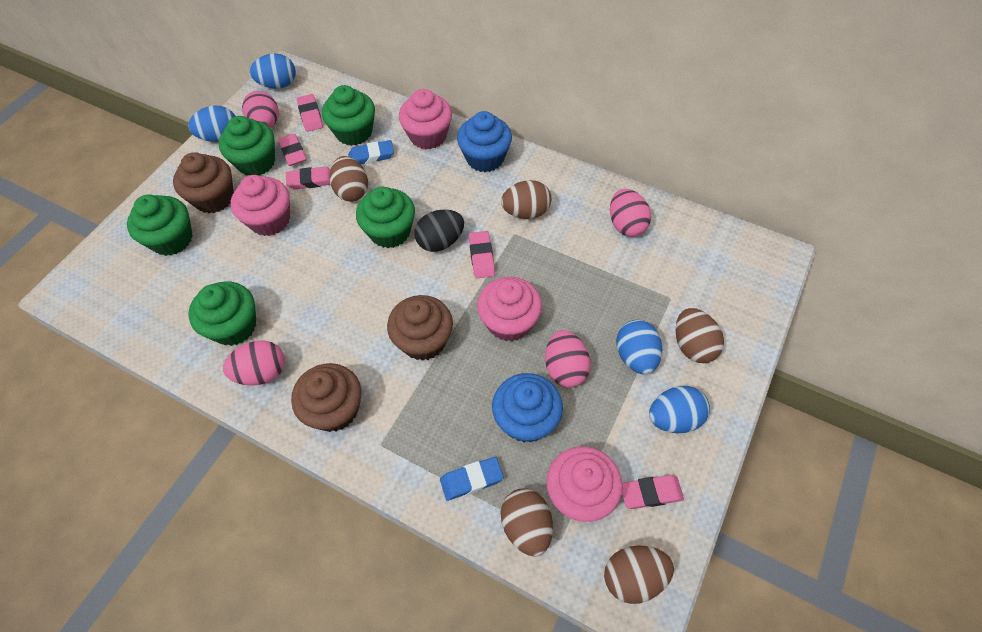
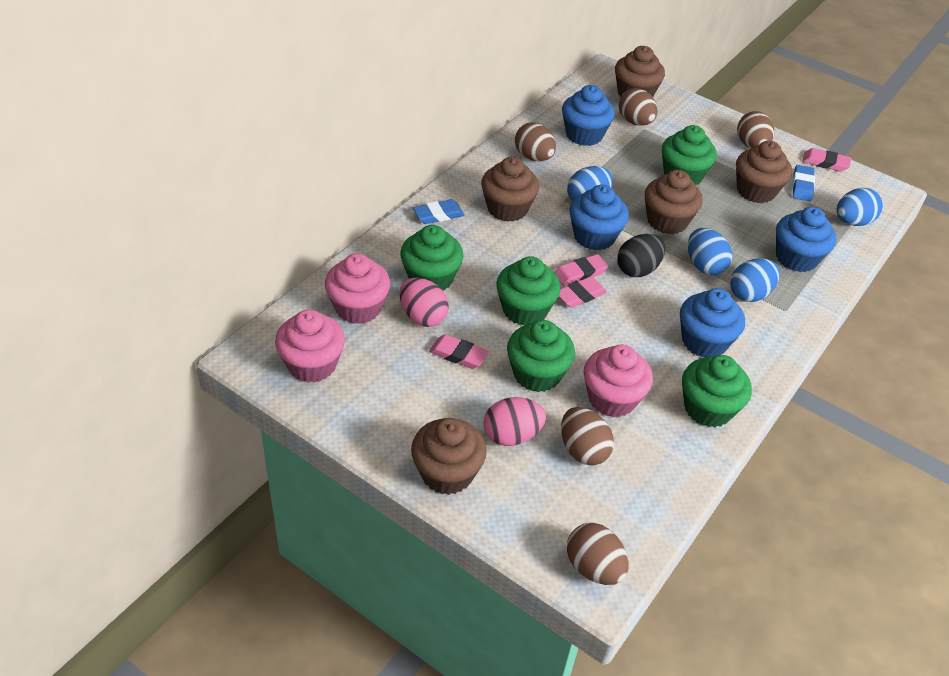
blue cupcake: 2 -> 4
brown cupcake: 3 -> 5
pink cupcake: 4 -> 3
pink egg: 4 -> 2
pink eraser: 5 -> 4

